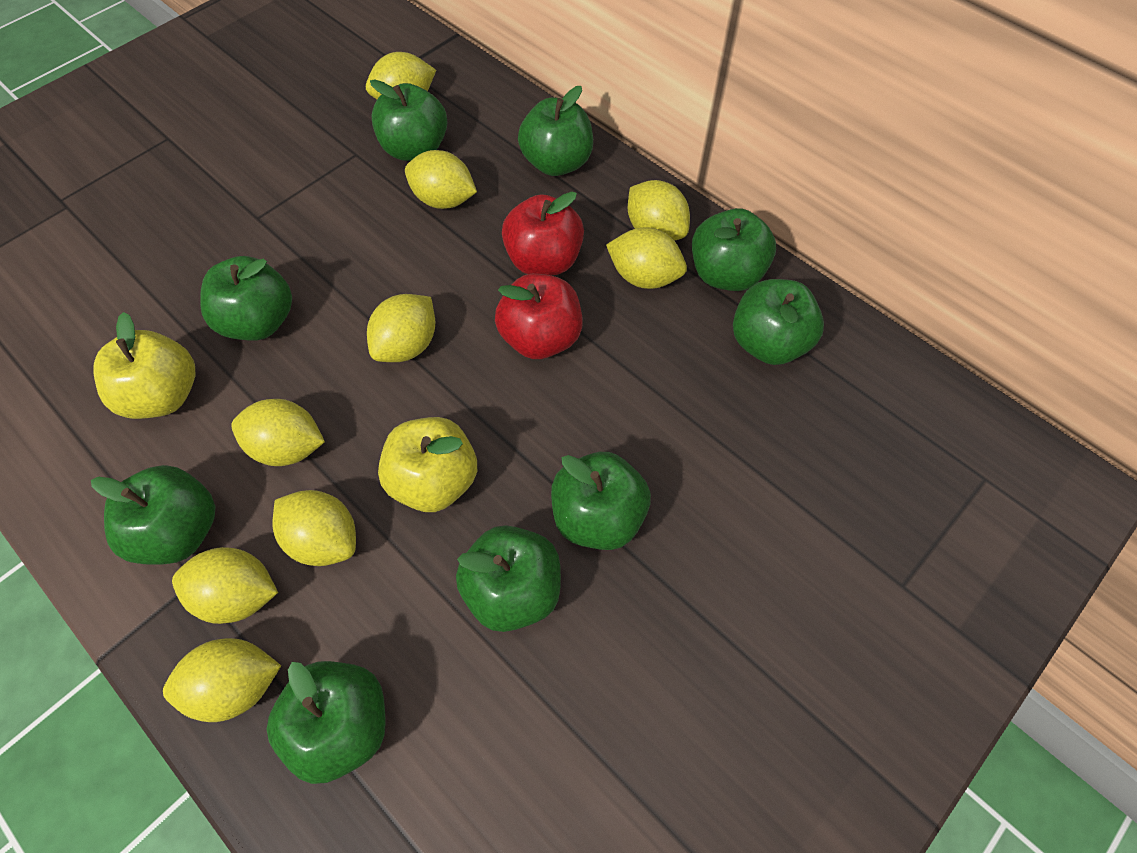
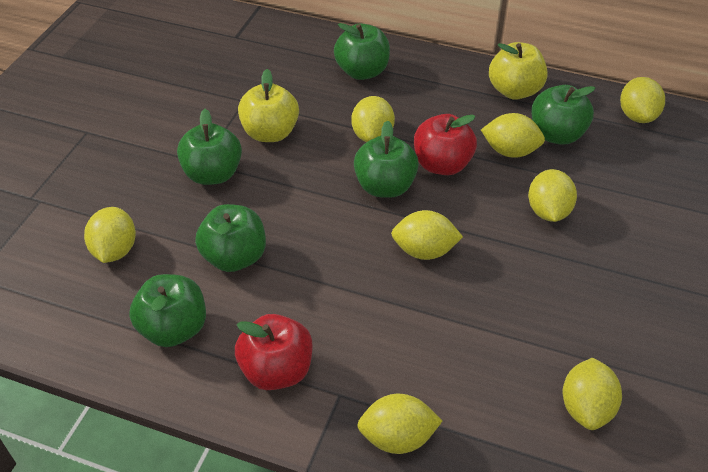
green apple: 9 -> 6
yellow lemon: 9 -> 8

